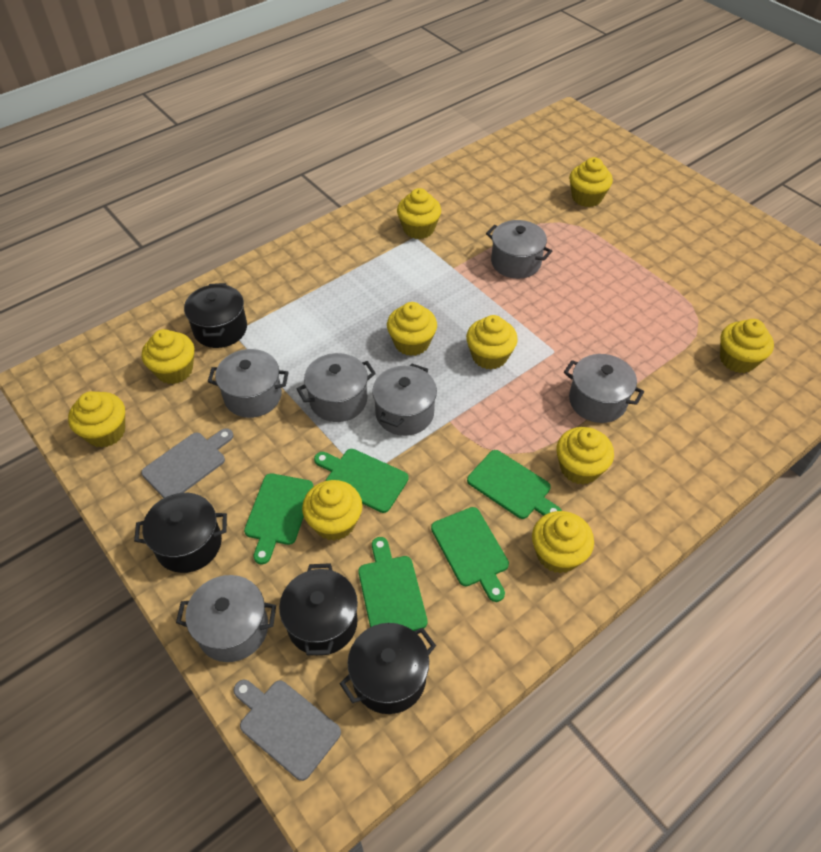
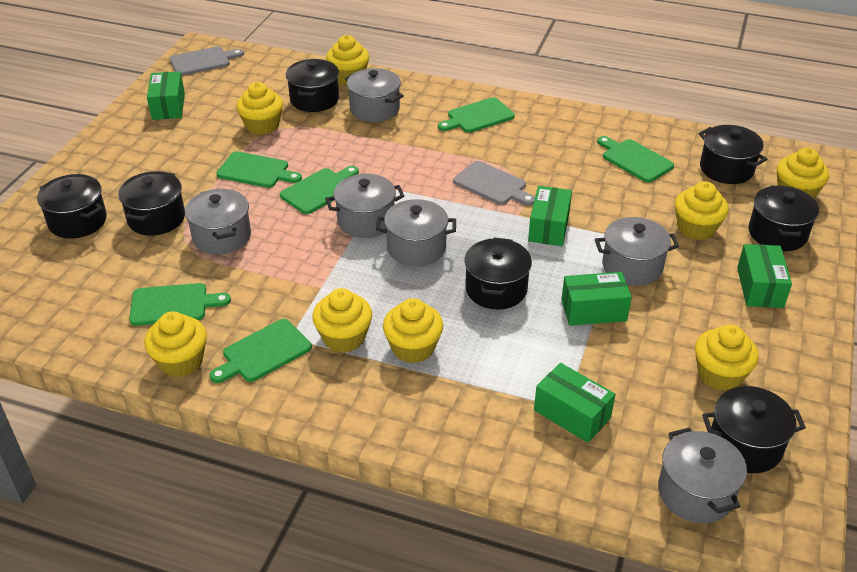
black pot: 4 -> 7
green box: 0 -> 5
green cutting board: 5 -> 6
yellow cupcake: 10 -> 8

